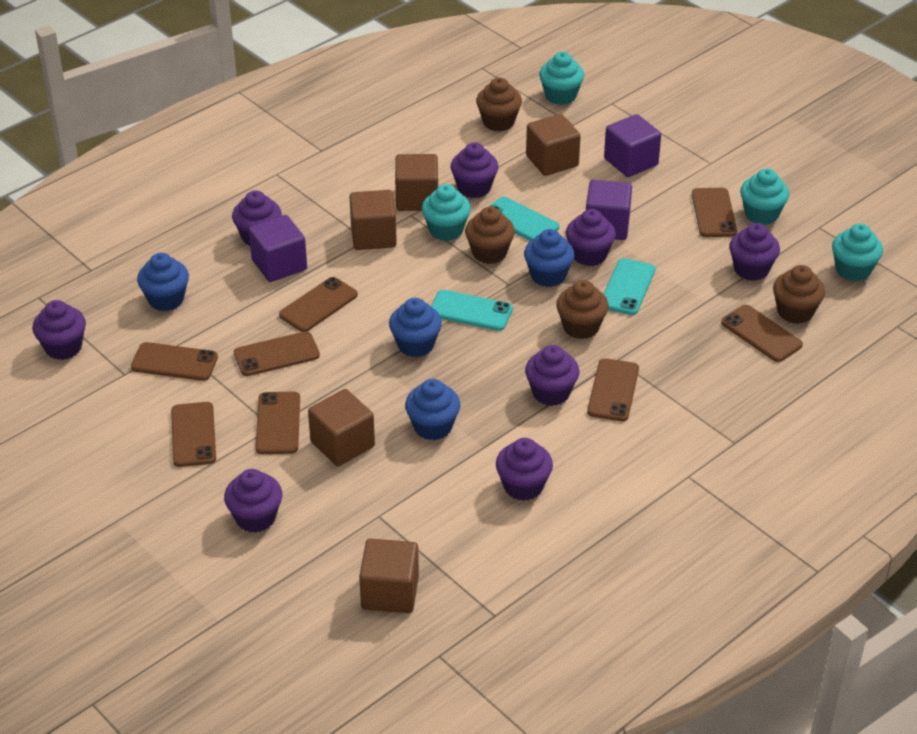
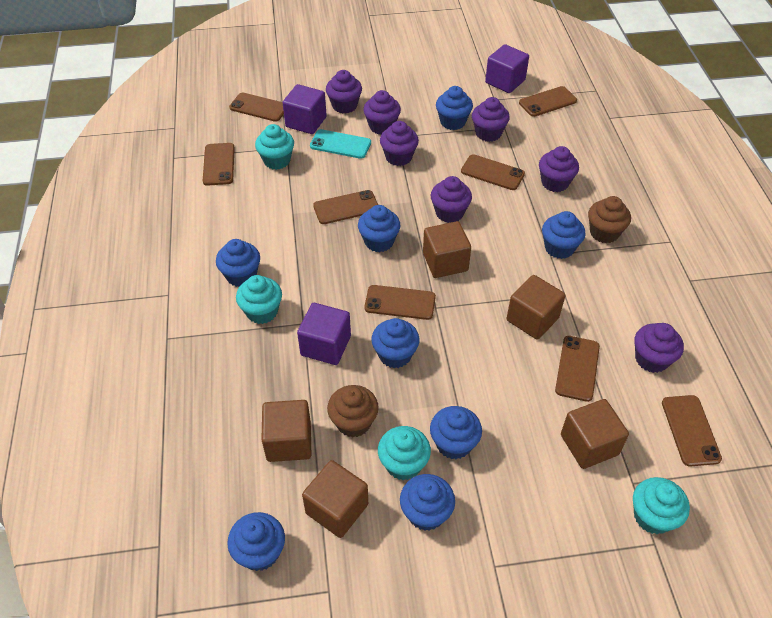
blue cupcake: 4 -> 8
brown cupcake: 4 -> 2
purple cupcake: 8 -> 7
turquoise phone: 3 -> 1

